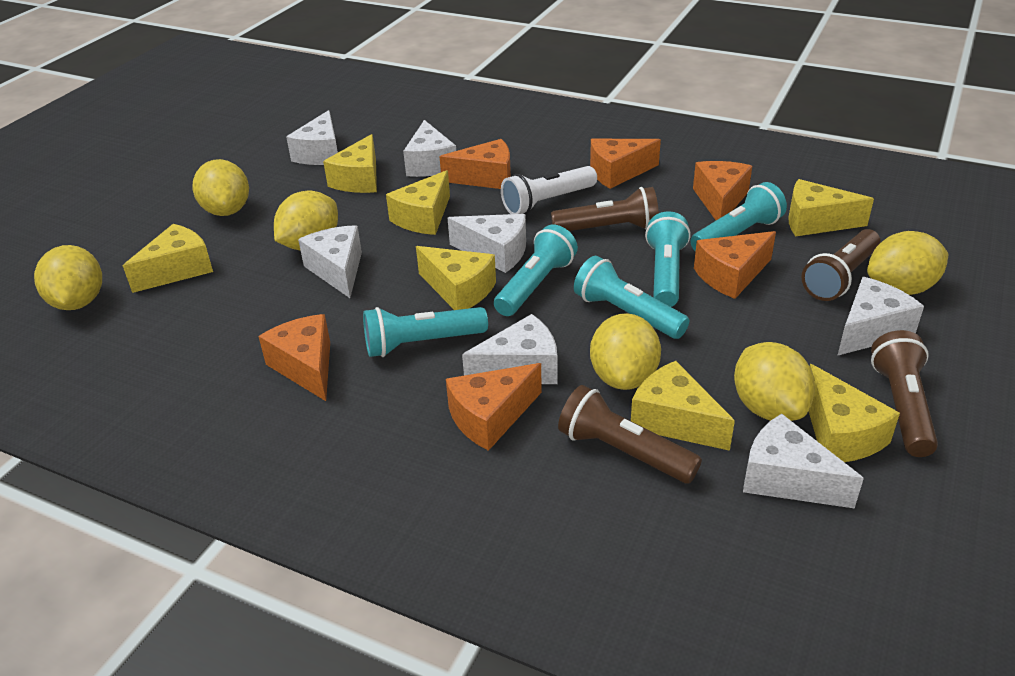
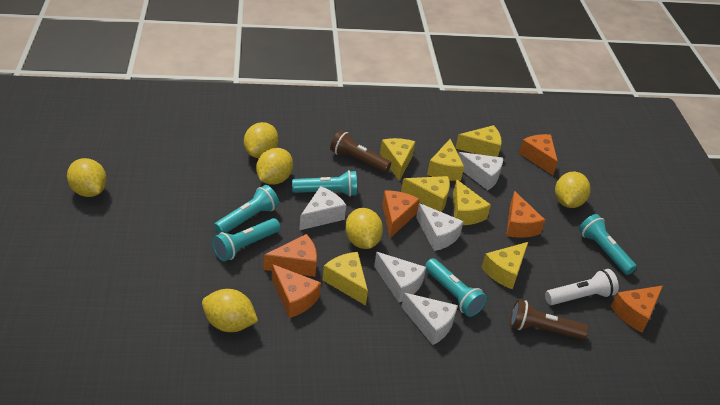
brown flashlight: 4 -> 2
white cheese: 7 -> 5

